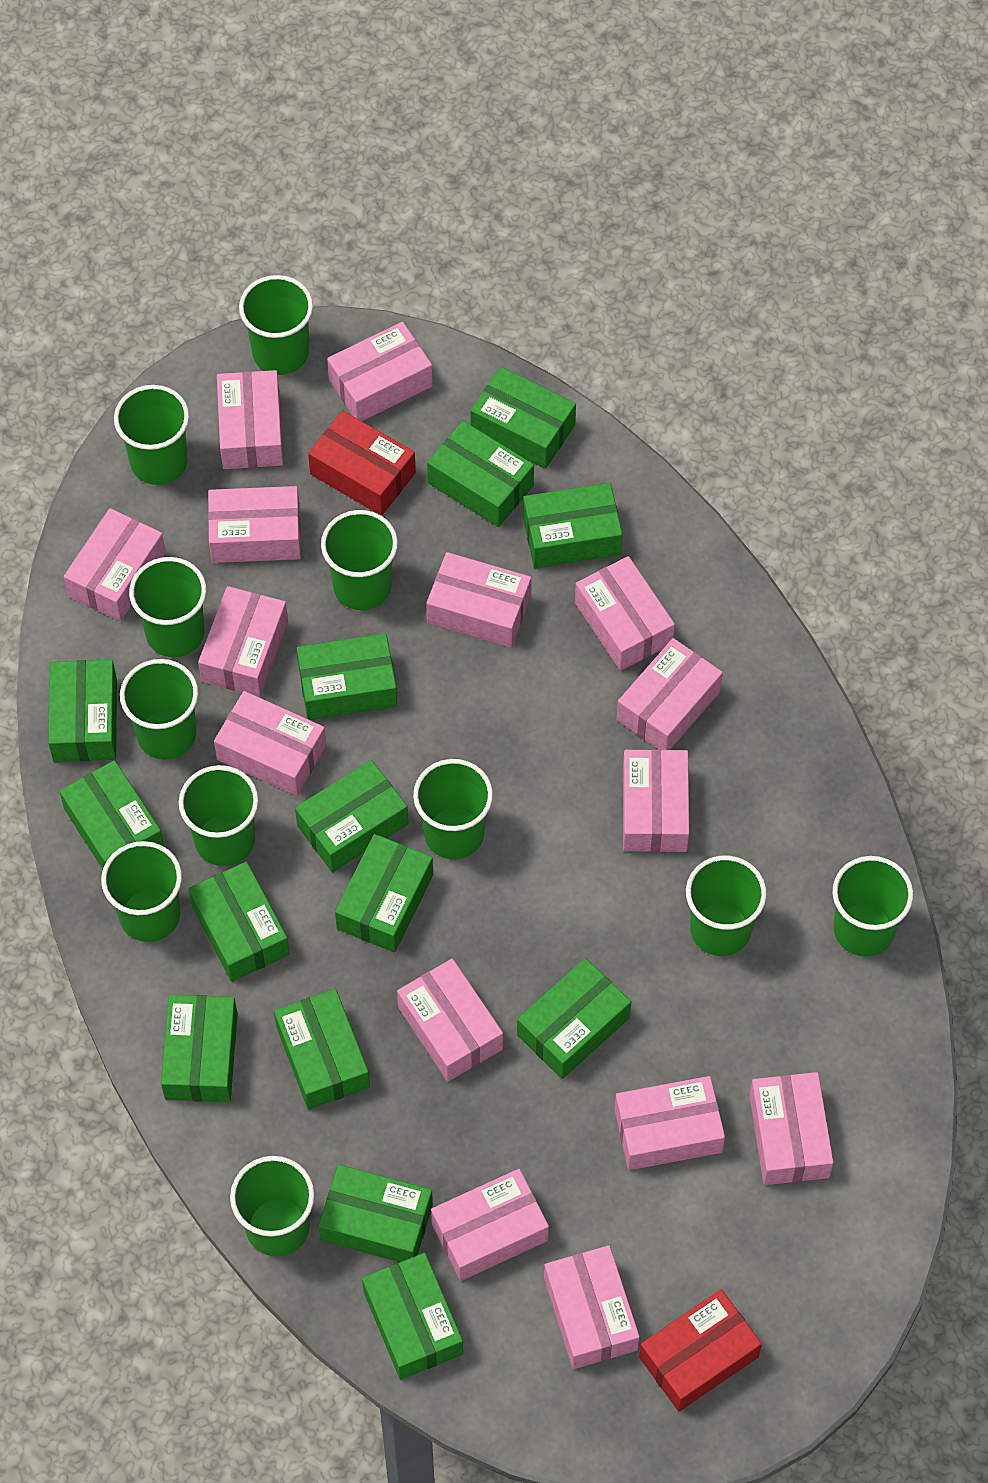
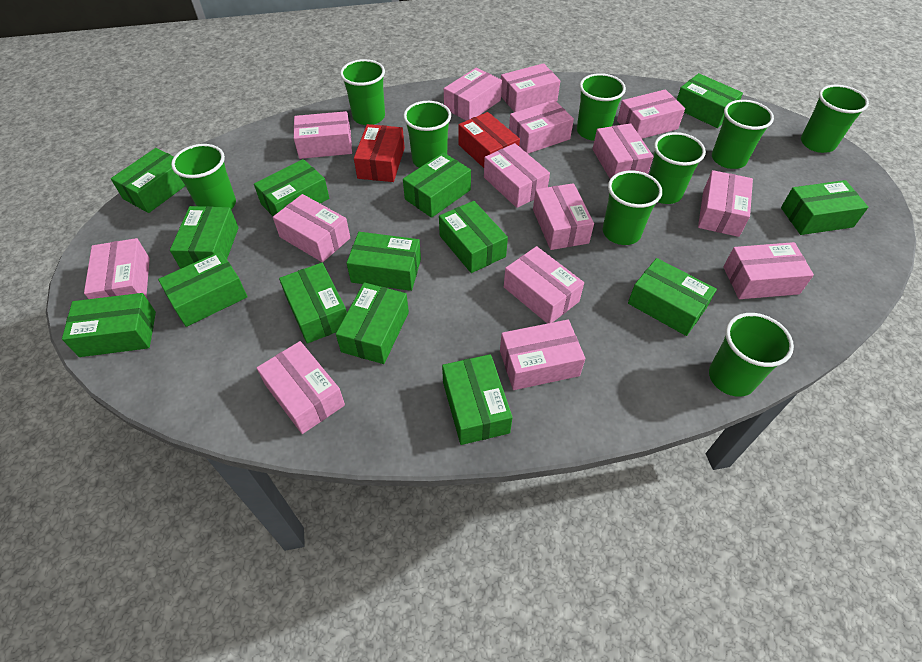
green cup: 11 -> 9

